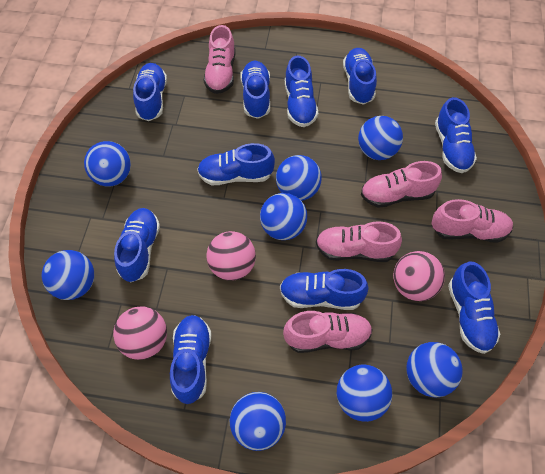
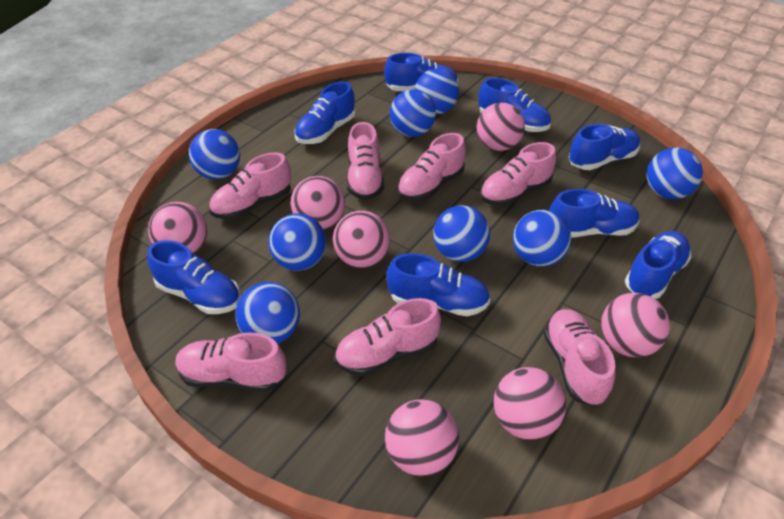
blue shoe: 10 -> 8
pink ball: 3 -> 7
pink shoe: 5 -> 7

